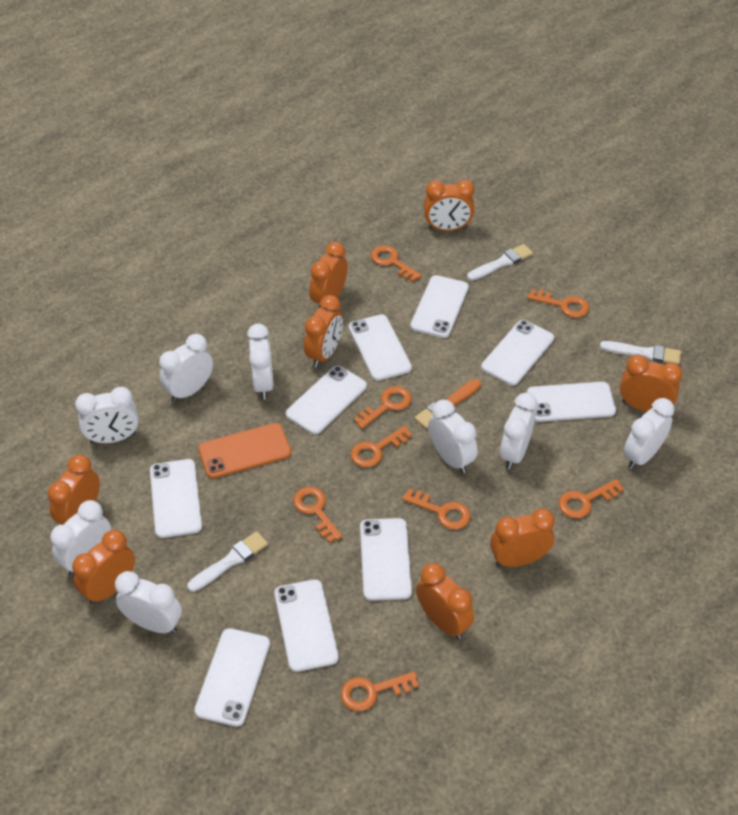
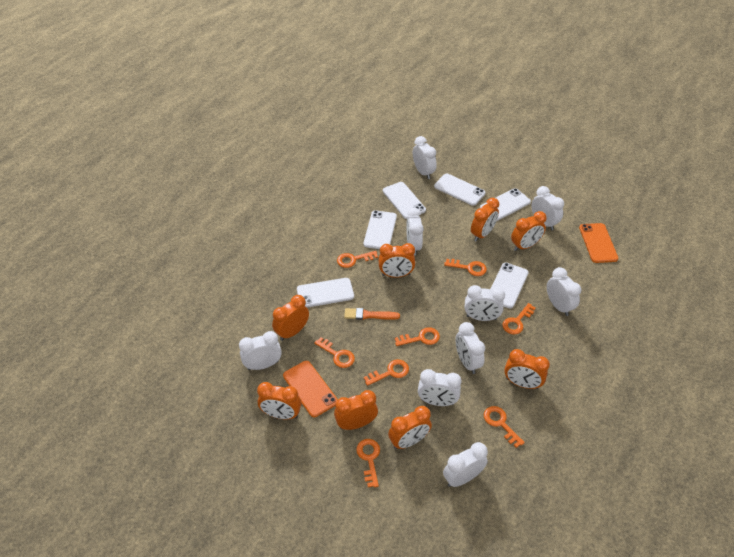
orange phone: 1 -> 2
white brush: 3 -> 0
white clock: 8 -> 9
white phone: 9 -> 6

